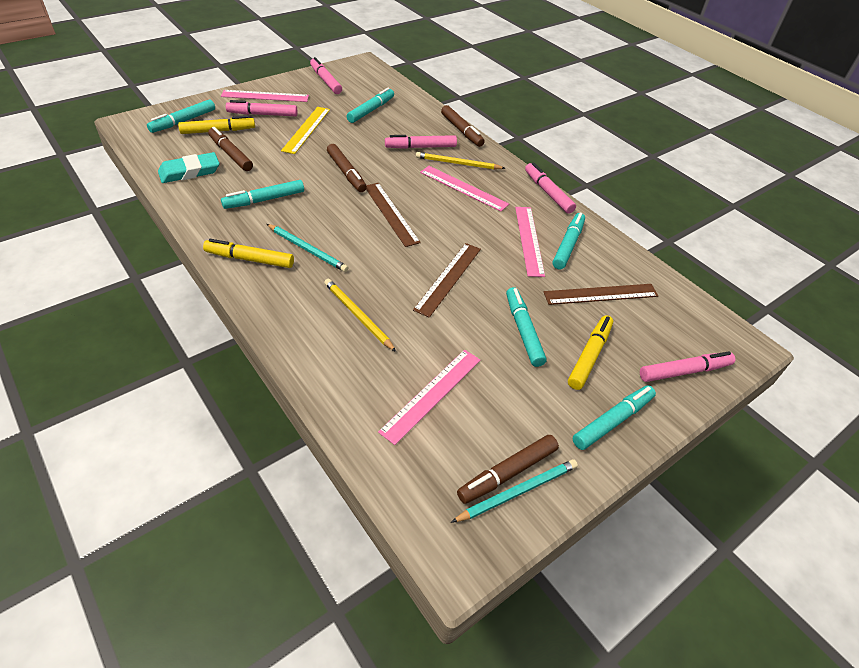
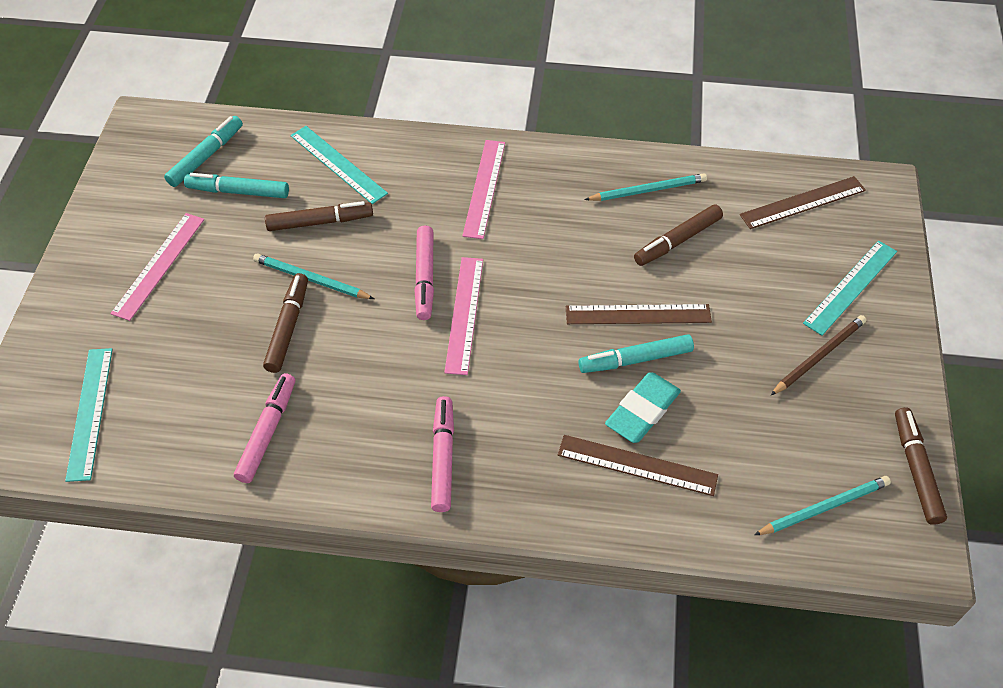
brown pencil: 0 -> 1
pink marker: 5 -> 3
pink ruler: 4 -> 3
turquoise marker: 6 -> 3
turquoise pencil: 2 -> 3
turquoise ruler: 0 -> 3
yellow marker: 3 -> 0
yellow pencil: 2 -> 0
yellow ruler: 1 -> 0

